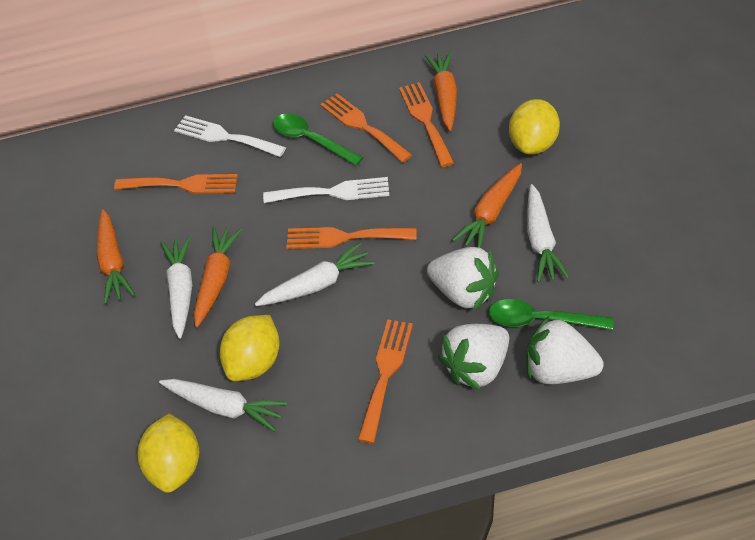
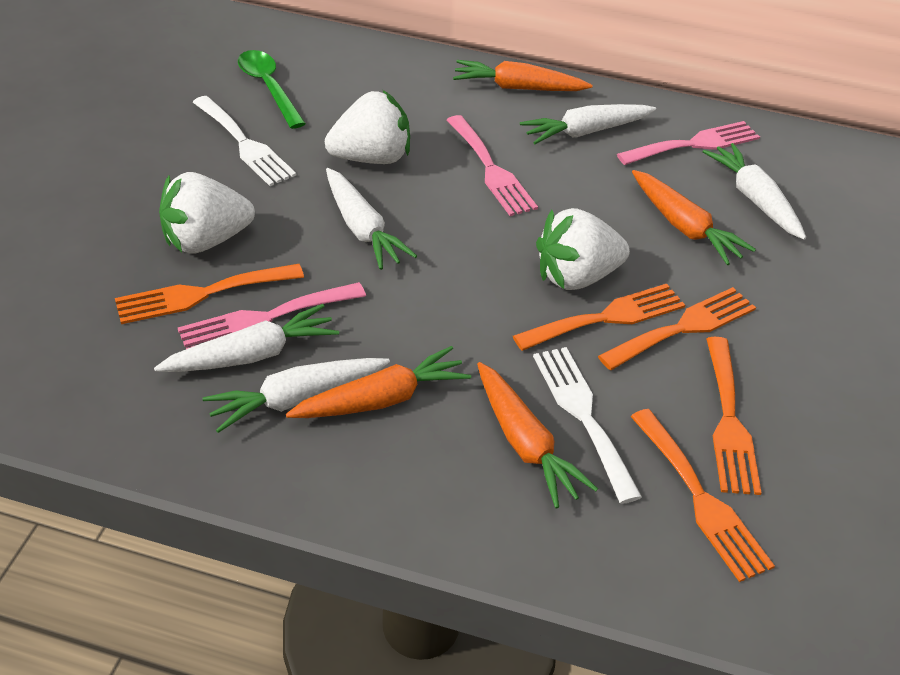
green spoon: 2 -> 1
pink fork: 0 -> 3
white carrot: 4 -> 5
yellow lemon: 3 -> 0

